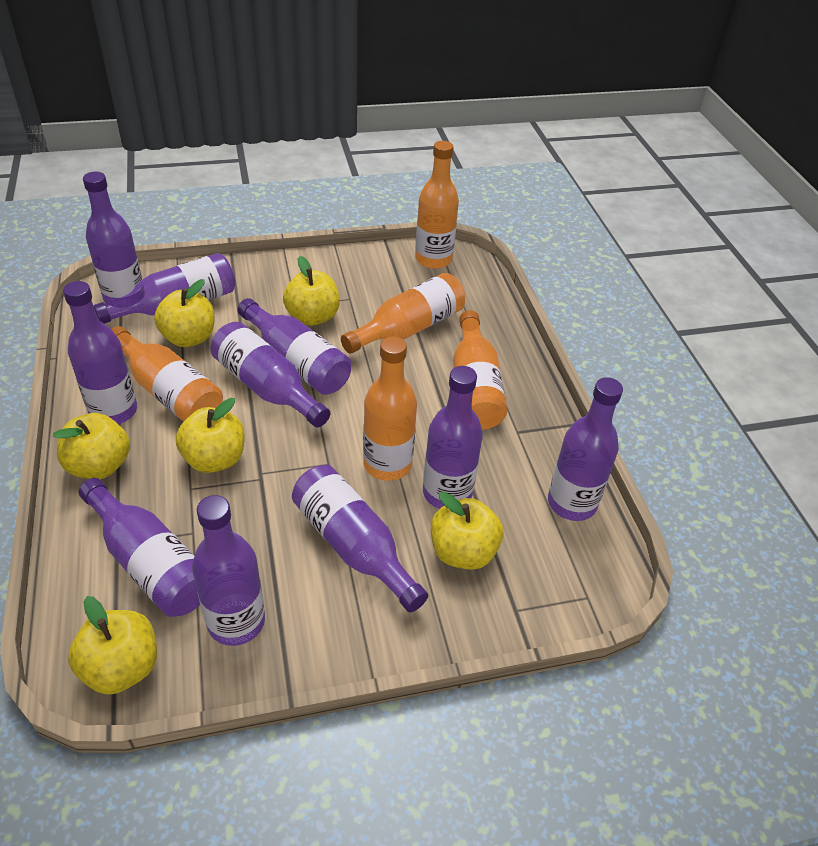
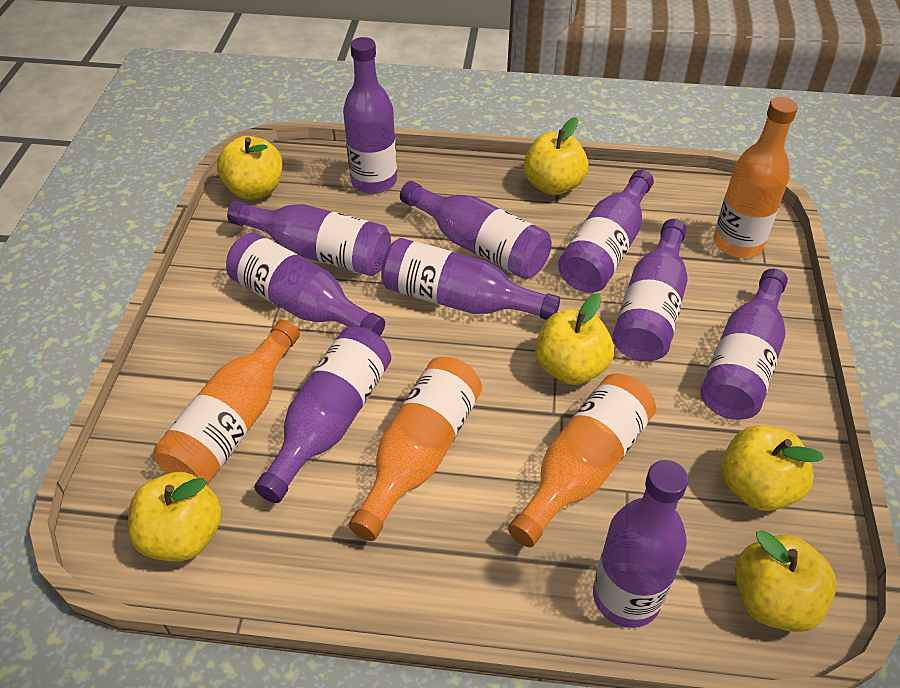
orange bottle: 5 -> 4

